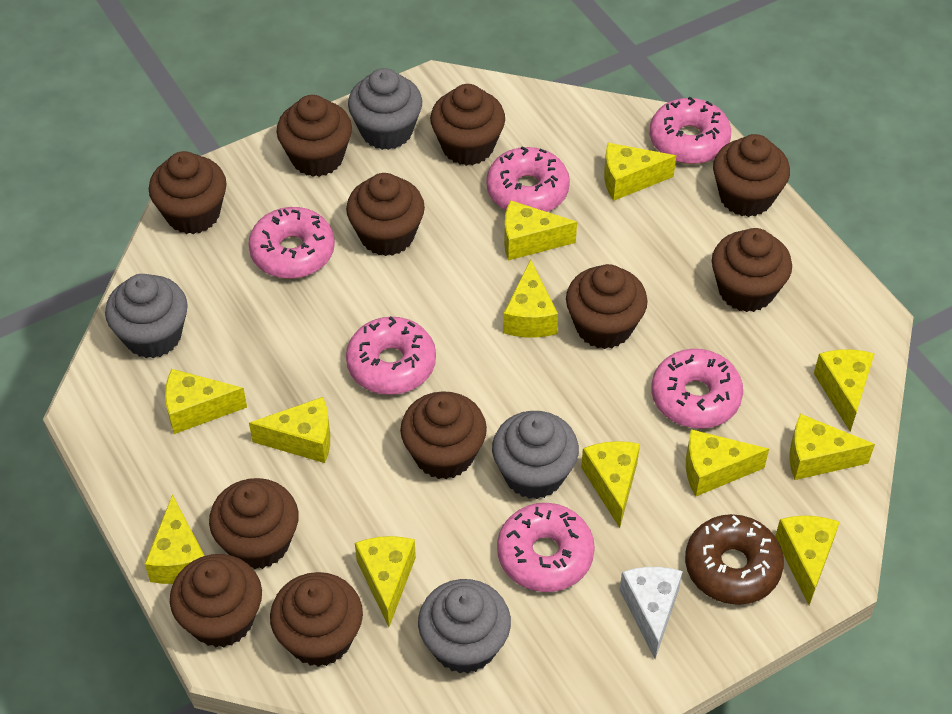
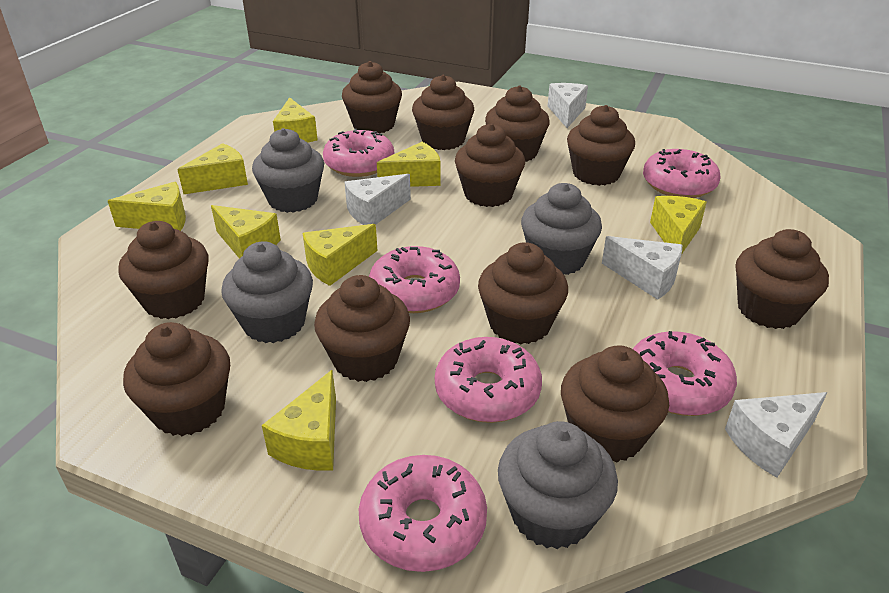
brown donut: 1 -> 0
white cheese: 1 -> 4
yellow cheese: 12 -> 8

